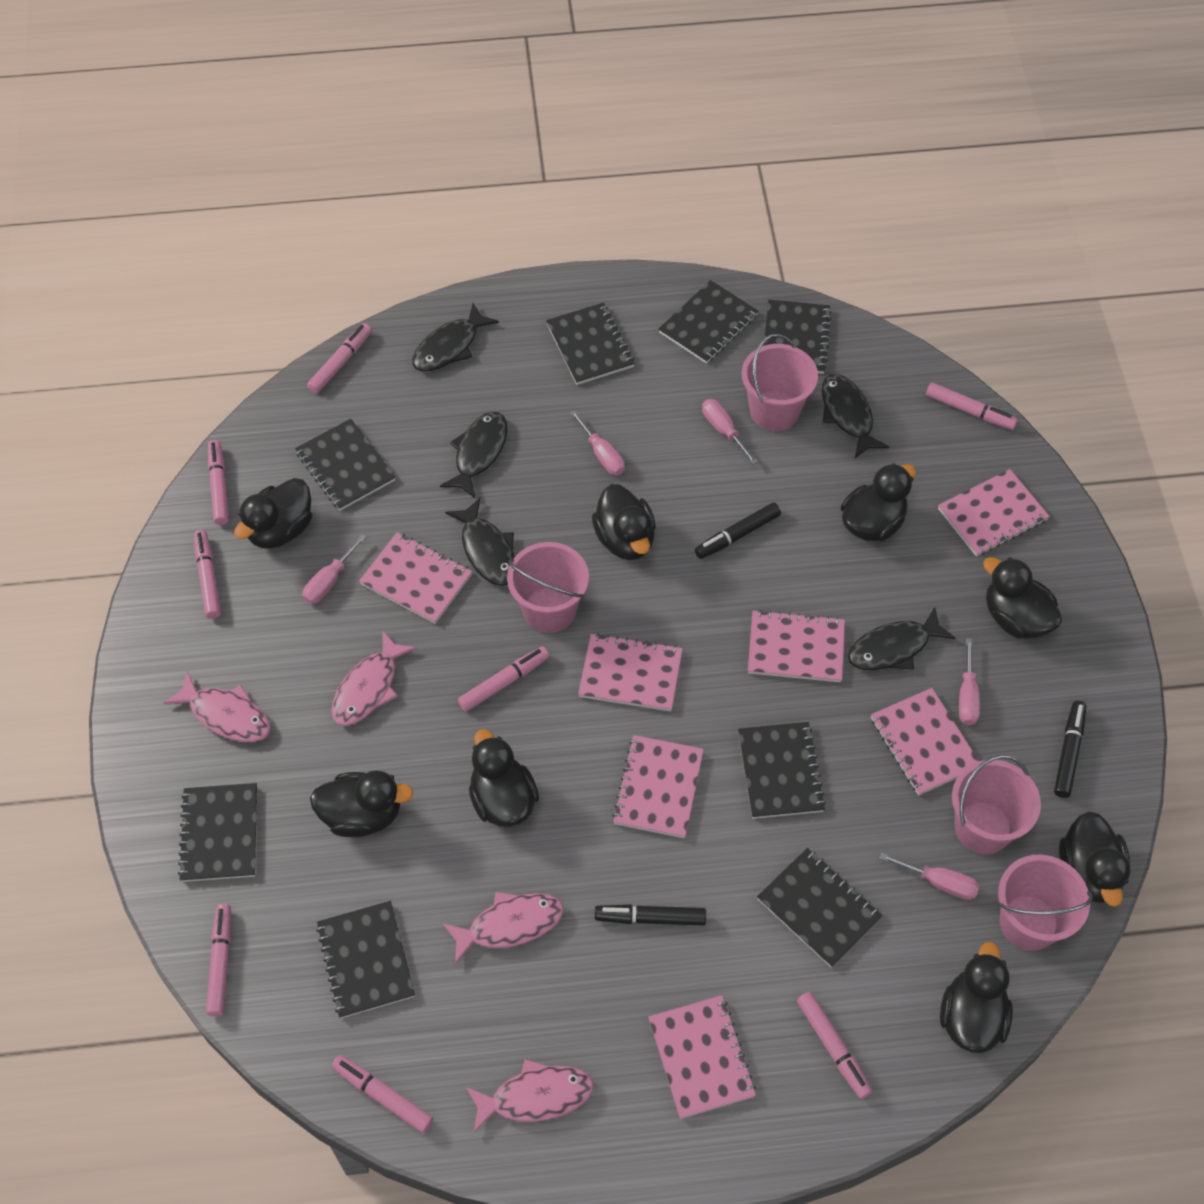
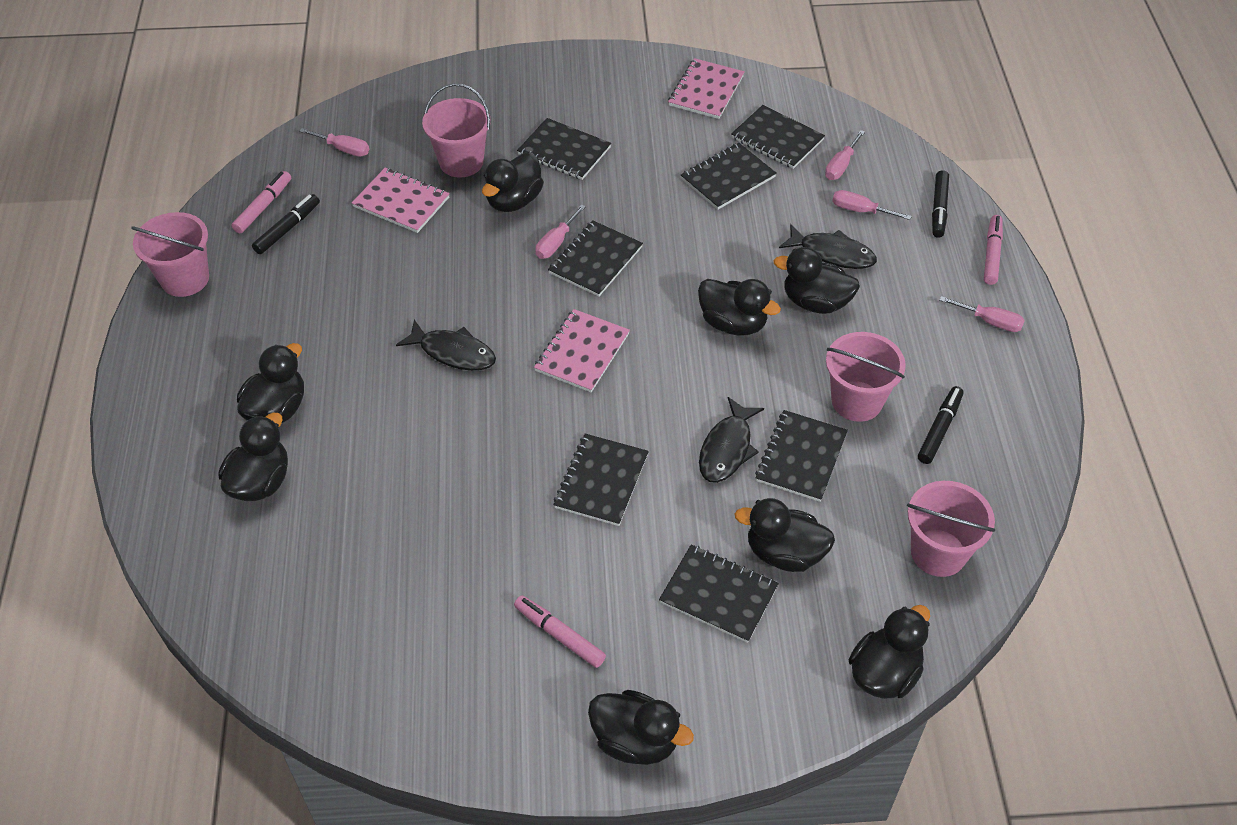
black fish: 5 -> 3
black notebook: 8 -> 7
pink fish: 4 -> 0
pink marker: 8 -> 3
pink notebook: 7 -> 3

